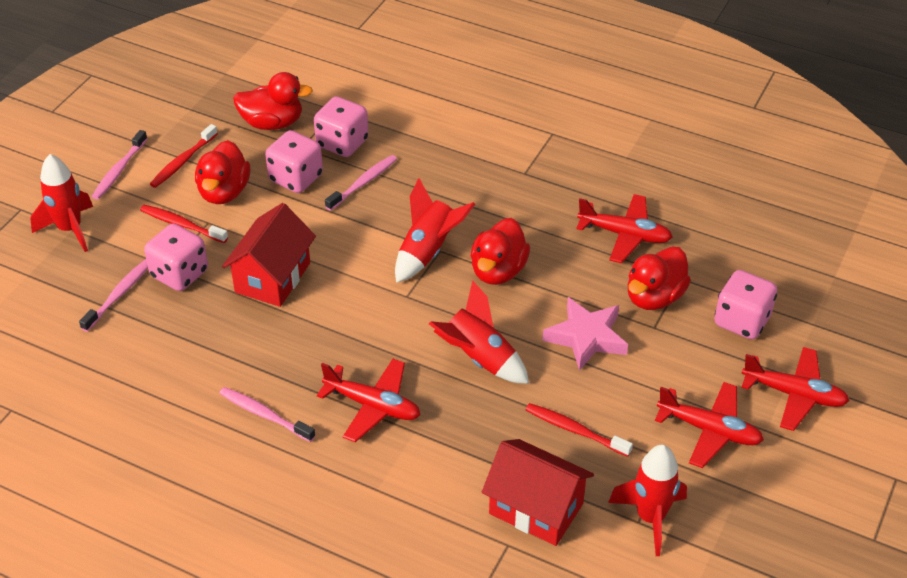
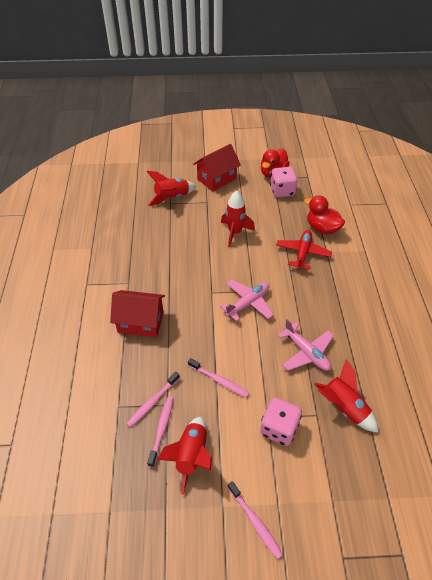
pink dice: 4 -> 2
pink plane: 0 -> 2
pink star: 1 -> 0
red duck: 4 -> 2
red plane: 4 -> 1
red toothbrush: 3 -> 0

